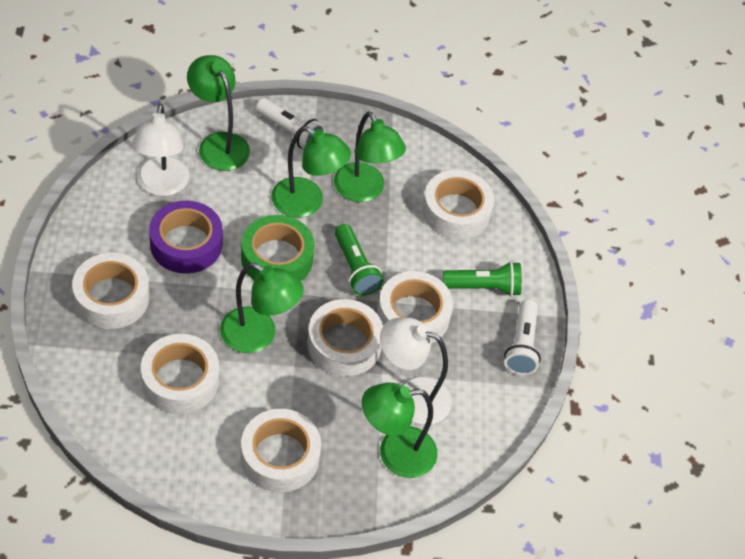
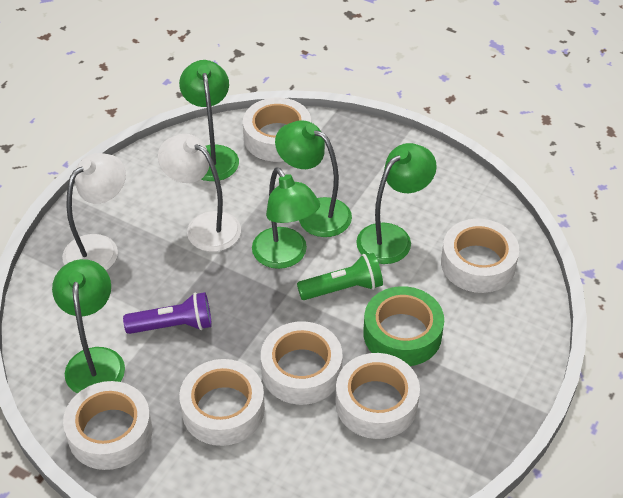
green flashlight: 2 -> 1
purple flashlight: 0 -> 1
purple tape: 1 -> 0
white flashlight: 2 -> 0

